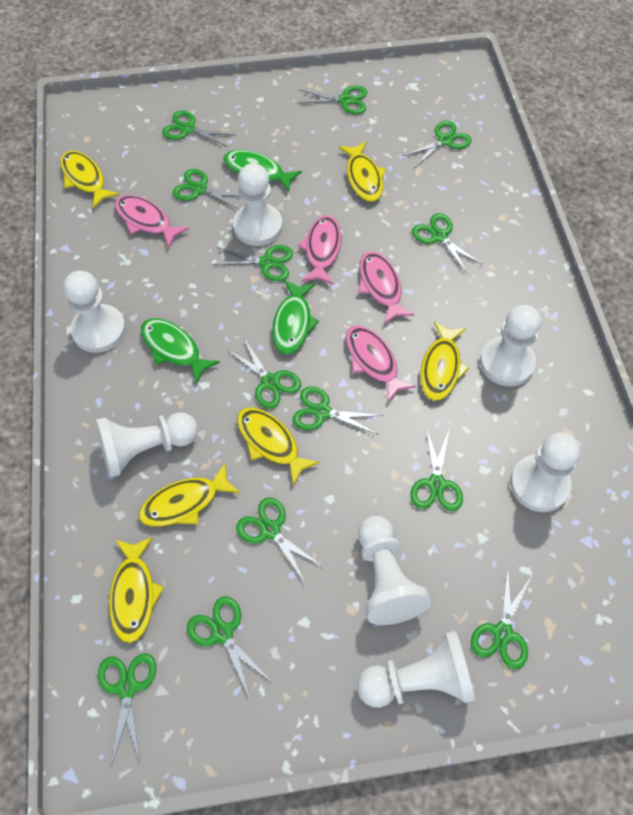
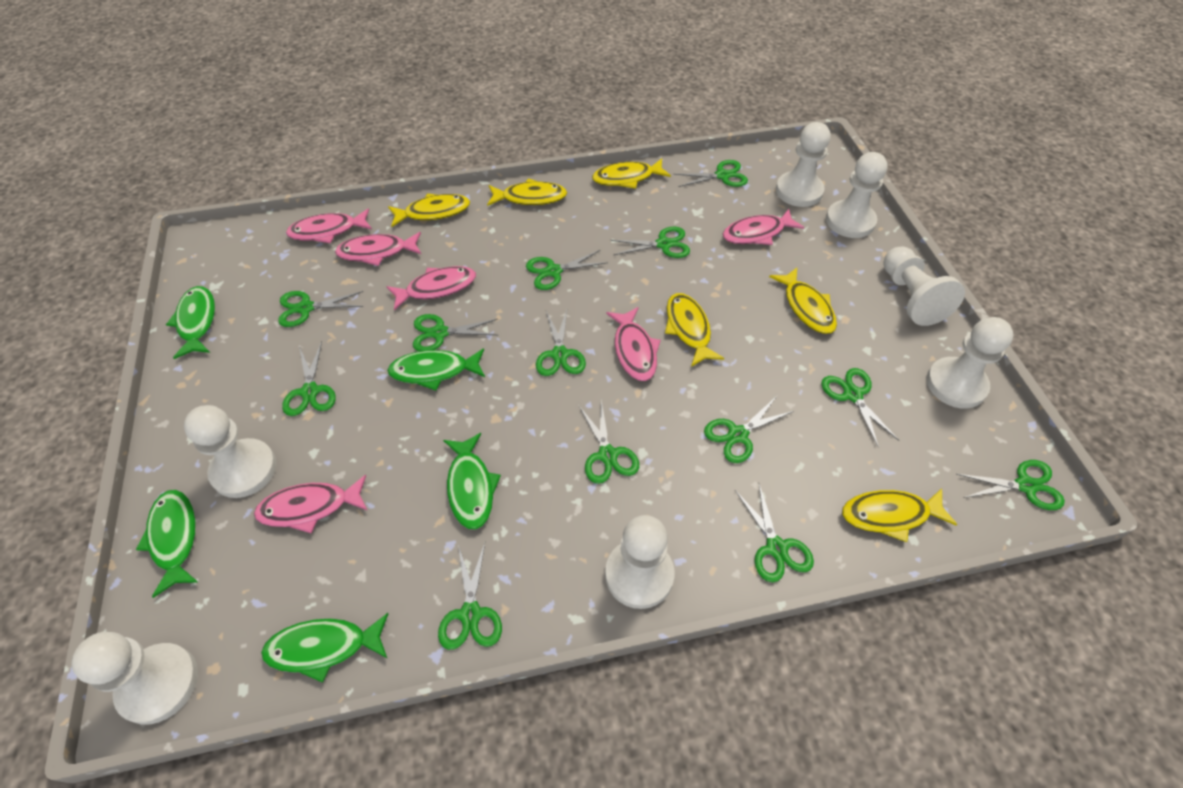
green fish: 3 -> 5
pink fish: 4 -> 6

